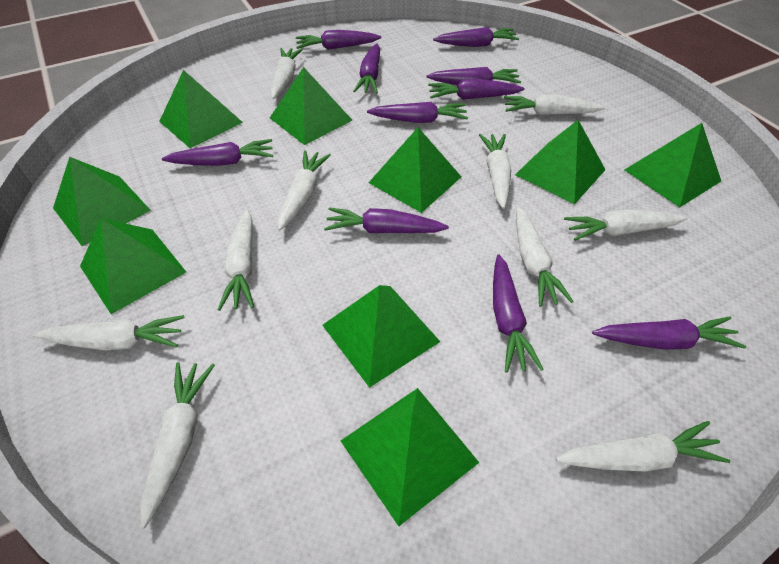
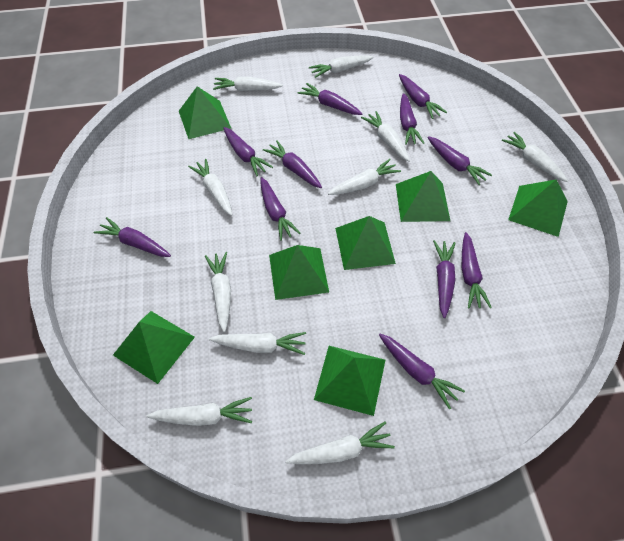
green pyramid: 9 -> 7
purple carrot: 10 -> 11

